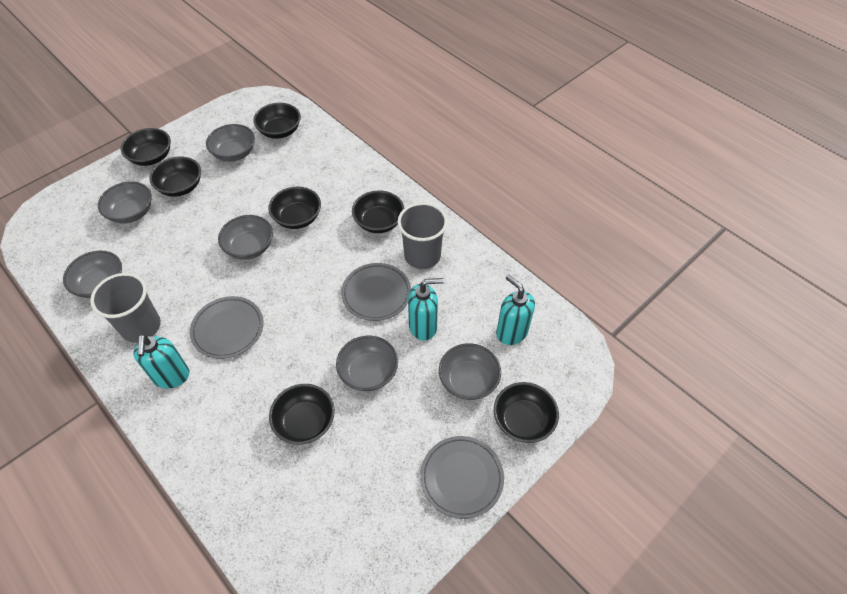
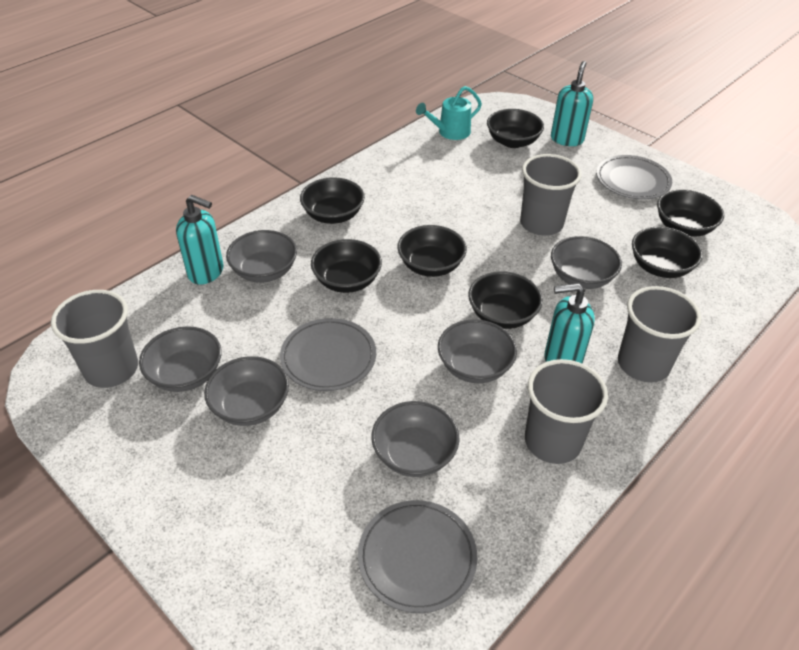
grey cup: 2 -> 4
turquoise watering can: 0 -> 1

